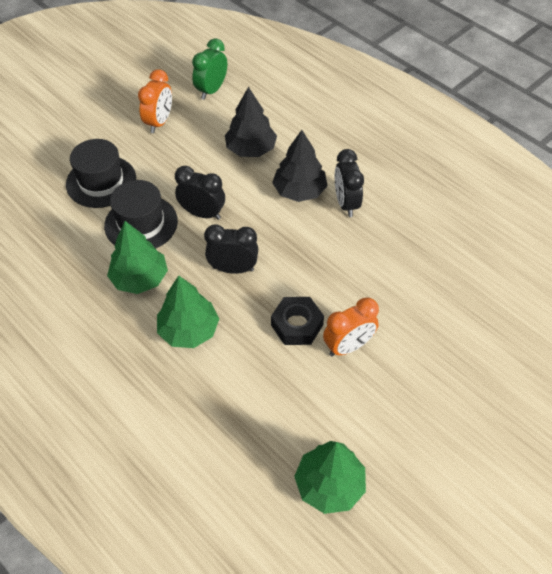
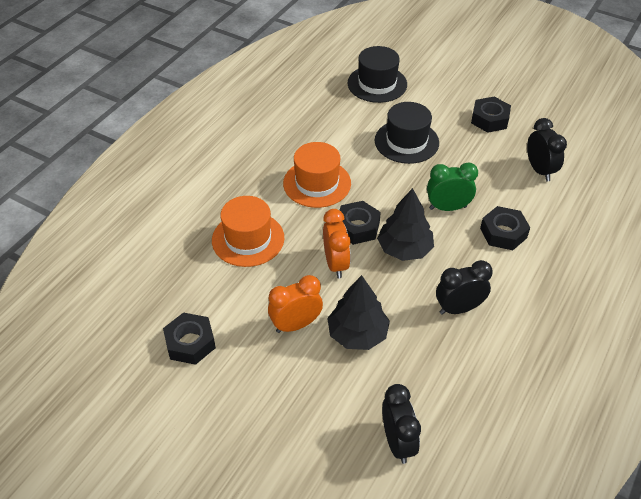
black nut: 1 -> 4
green tree: 3 -> 0
orange hat: 0 -> 2

